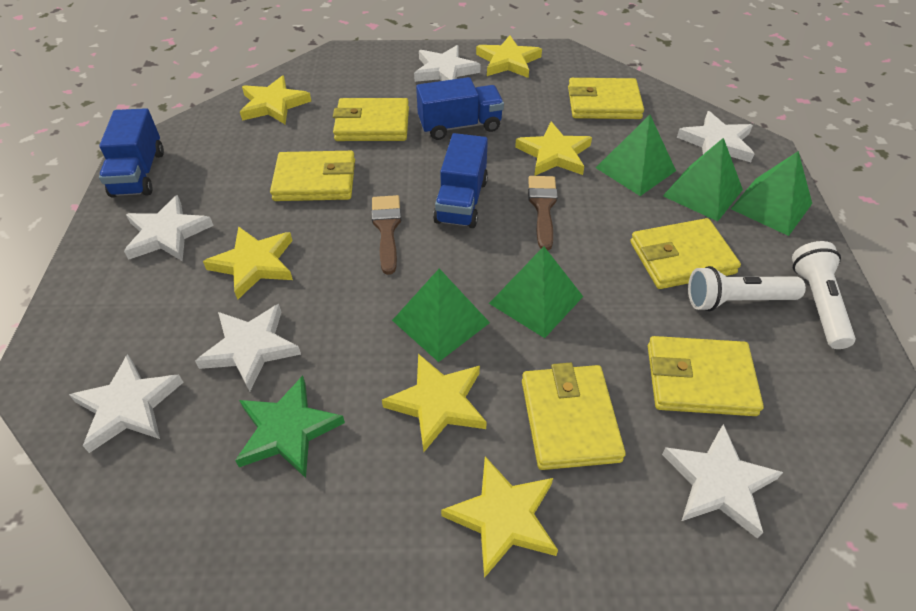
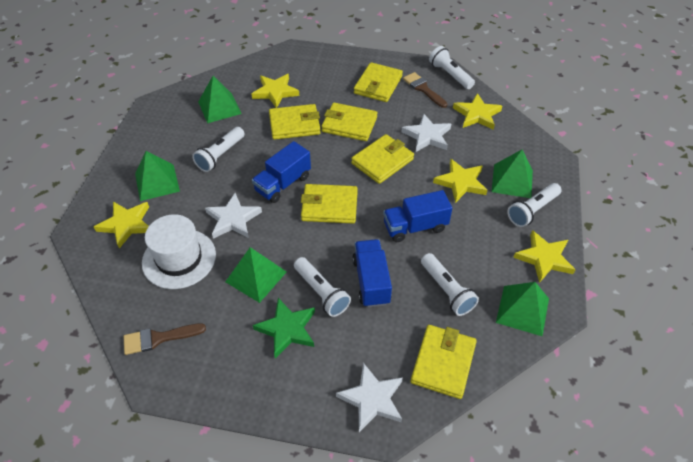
white flashlight: 2 -> 5
white hat: 0 -> 1
white star: 6 -> 3
yellow star: 6 -> 5

